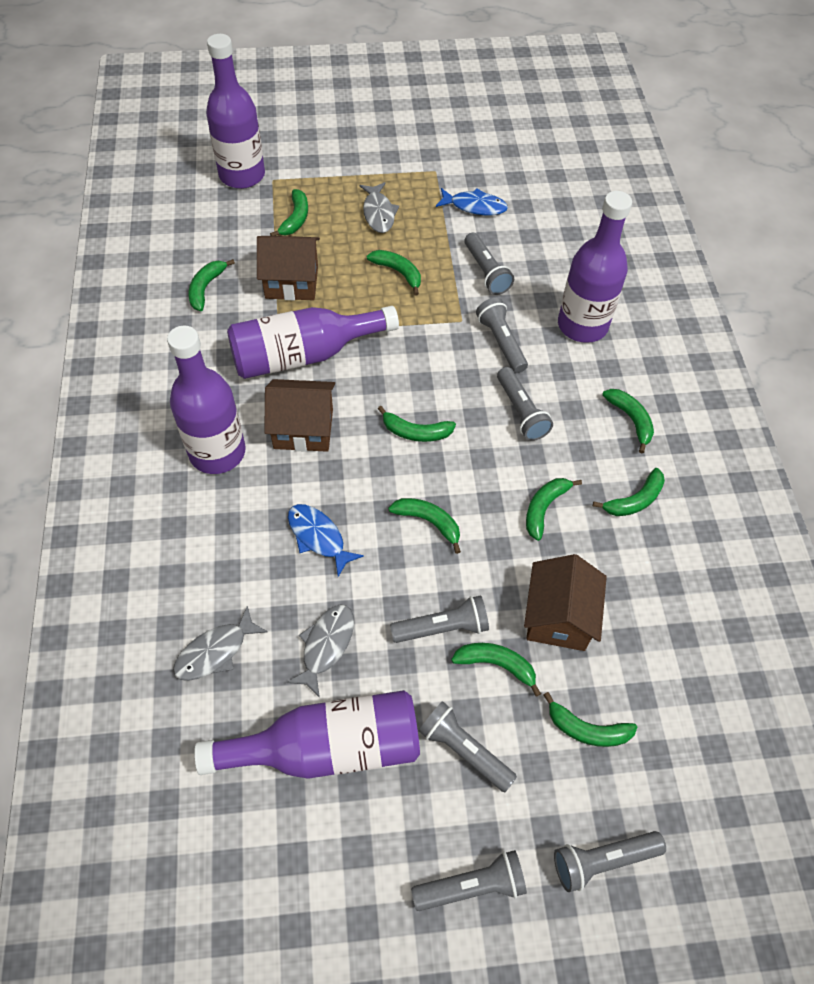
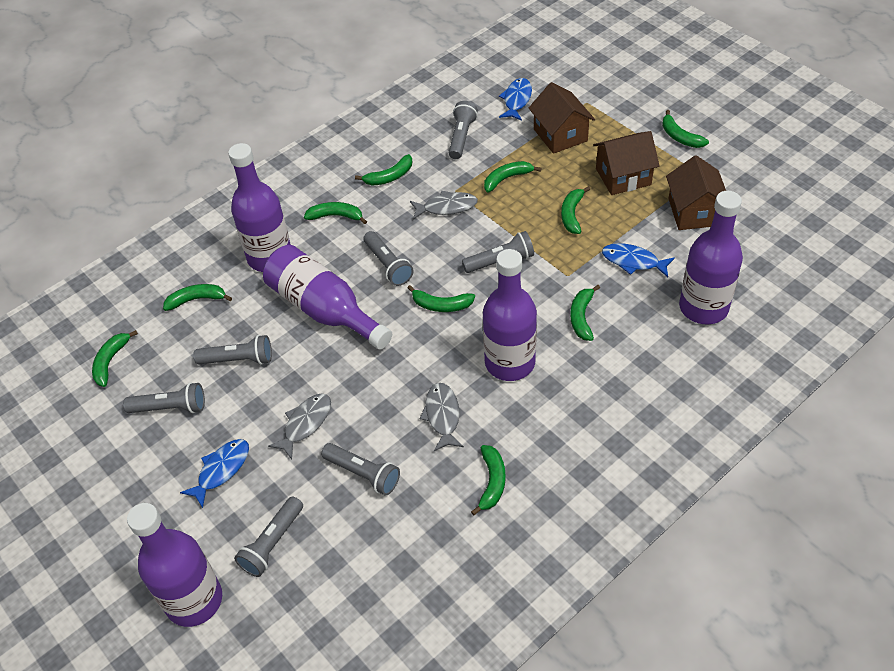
blue fish: 2 -> 3

